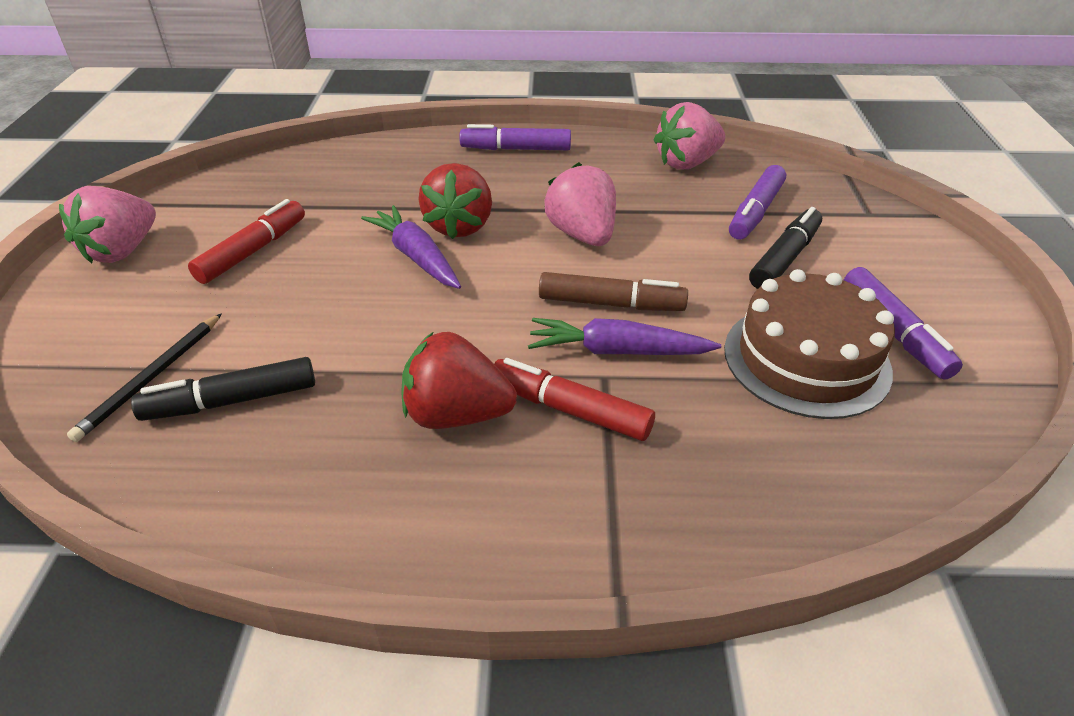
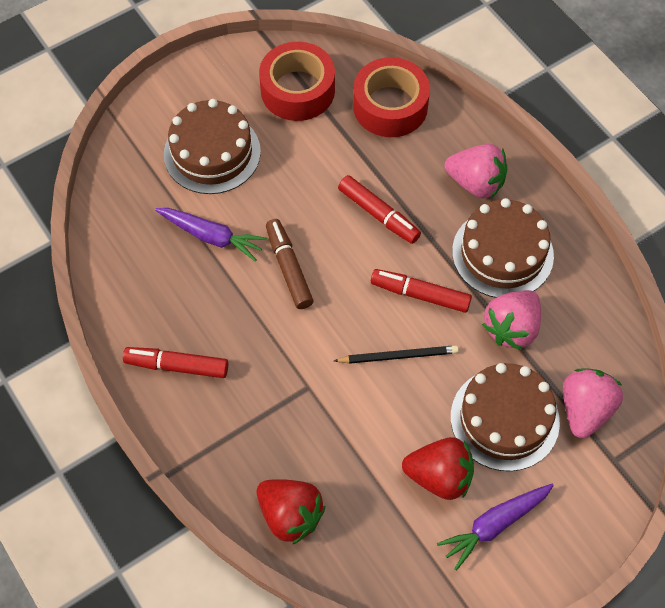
black marker: 2 -> 0
brown cake: 1 -> 3
purple marker: 3 -> 0
red marker: 2 -> 3
red tape: 0 -> 2

